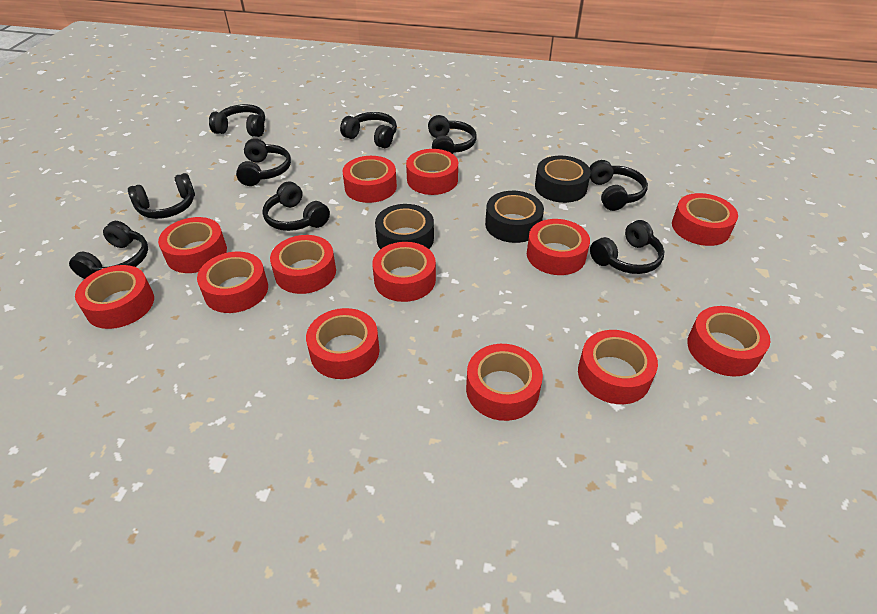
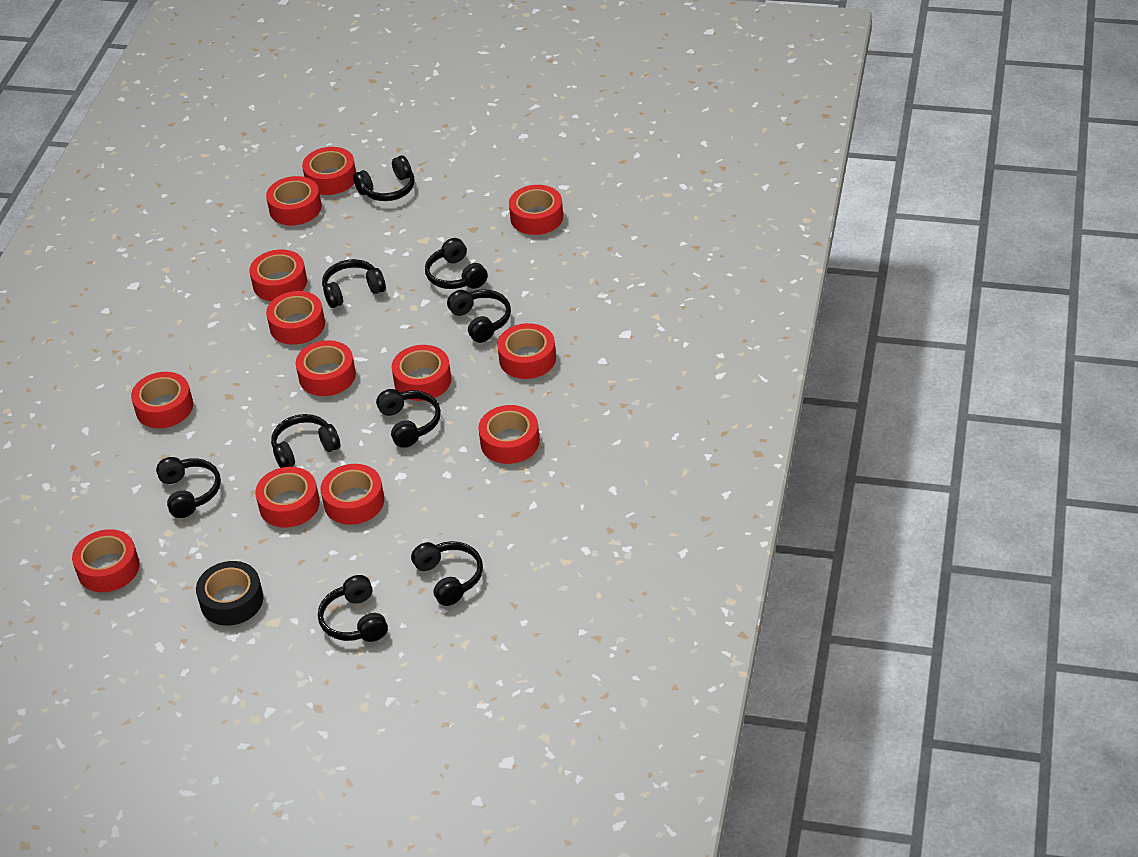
black tape: 3 -> 1

